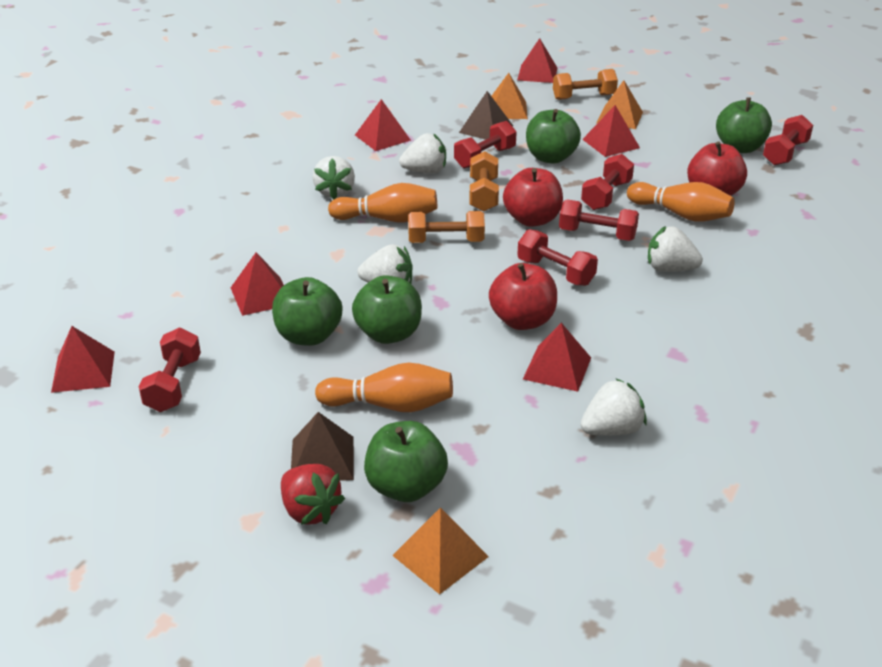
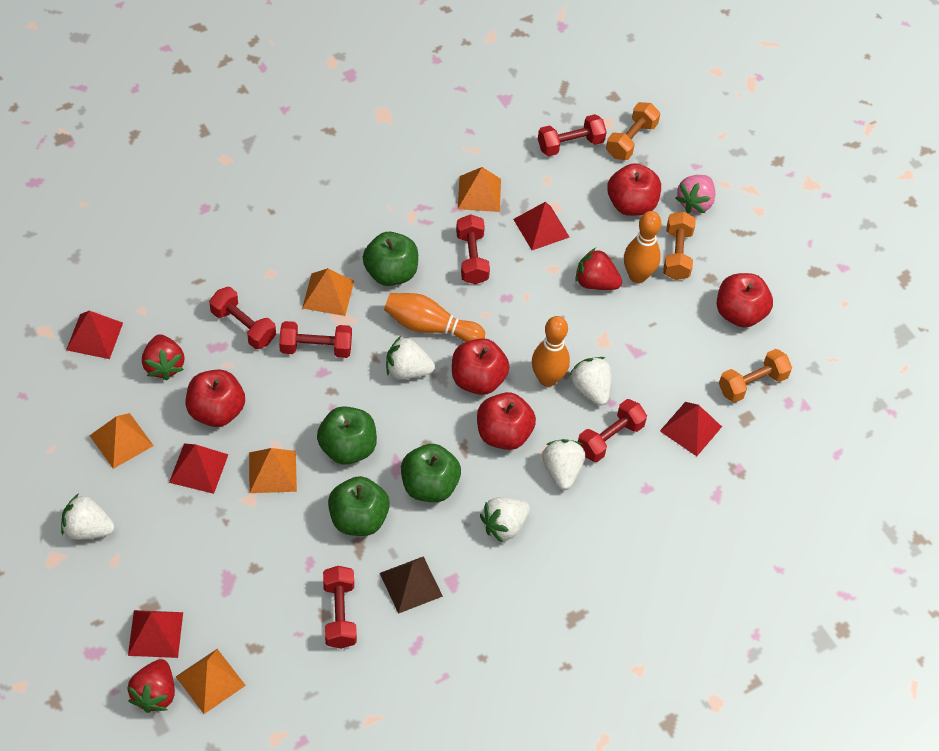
brown pyramid: 2 -> 1
green apple: 5 -> 4
orange pyramid: 3 -> 5
pink strawberry: 0 -> 1
red apple: 3 -> 5
red pyramid: 6 -> 5
red strawberry: 1 -> 3

